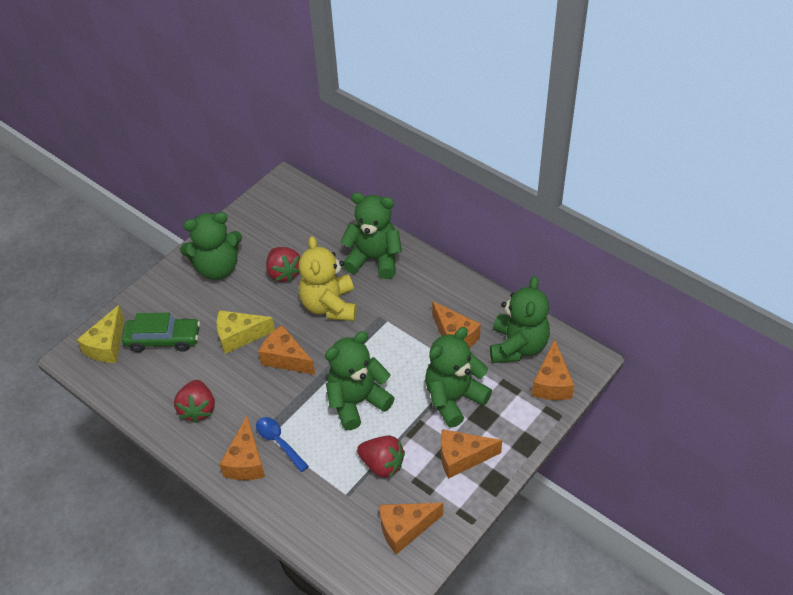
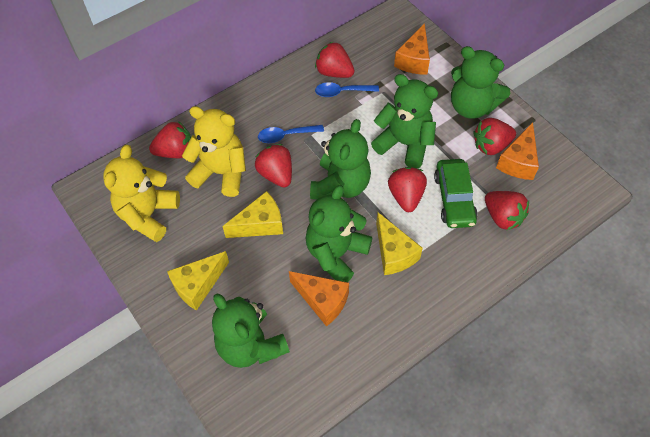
blue spoon: 1 -> 2
orange cheese: 6 -> 3
red strawberry: 3 -> 6
yellow cheese: 2 -> 3
yellow teddy bear: 1 -> 2

